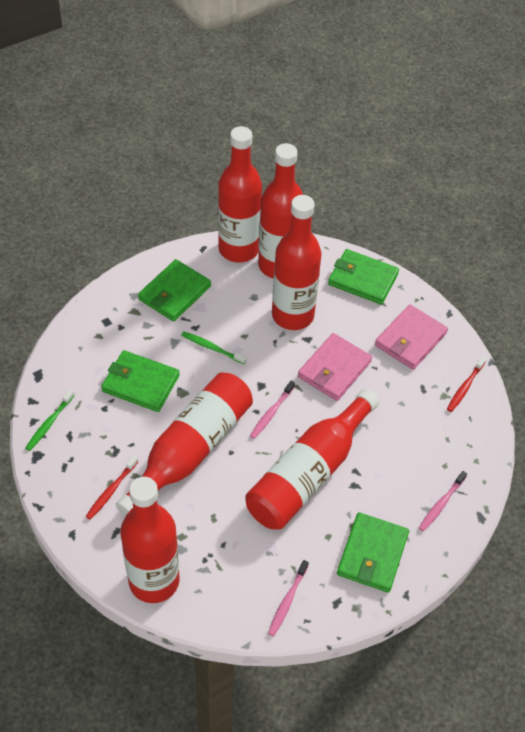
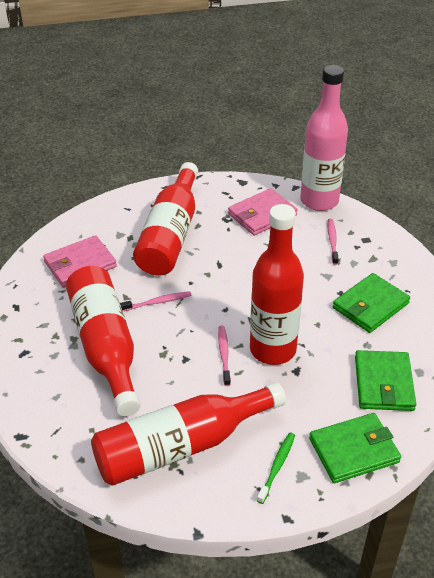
green toothbrush: 2 -> 1
green wallet: 4 -> 3
pink bottle: 0 -> 1
red bottle: 6 -> 4
red toothbrush: 2 -> 0

